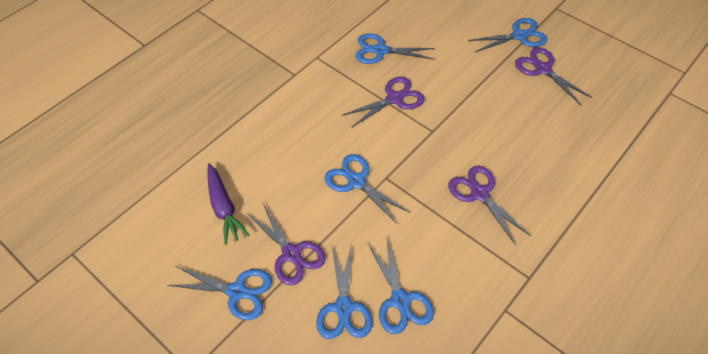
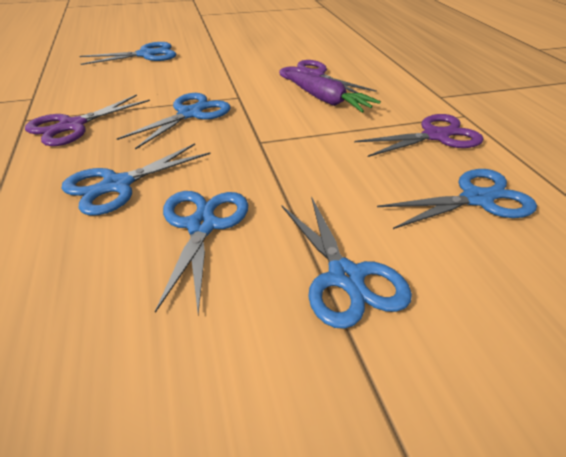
purple scissors: 4 -> 3

